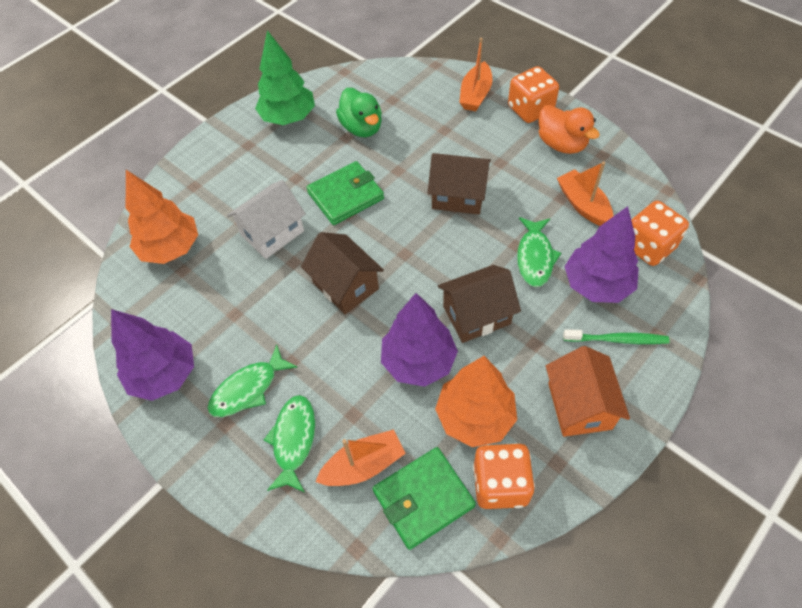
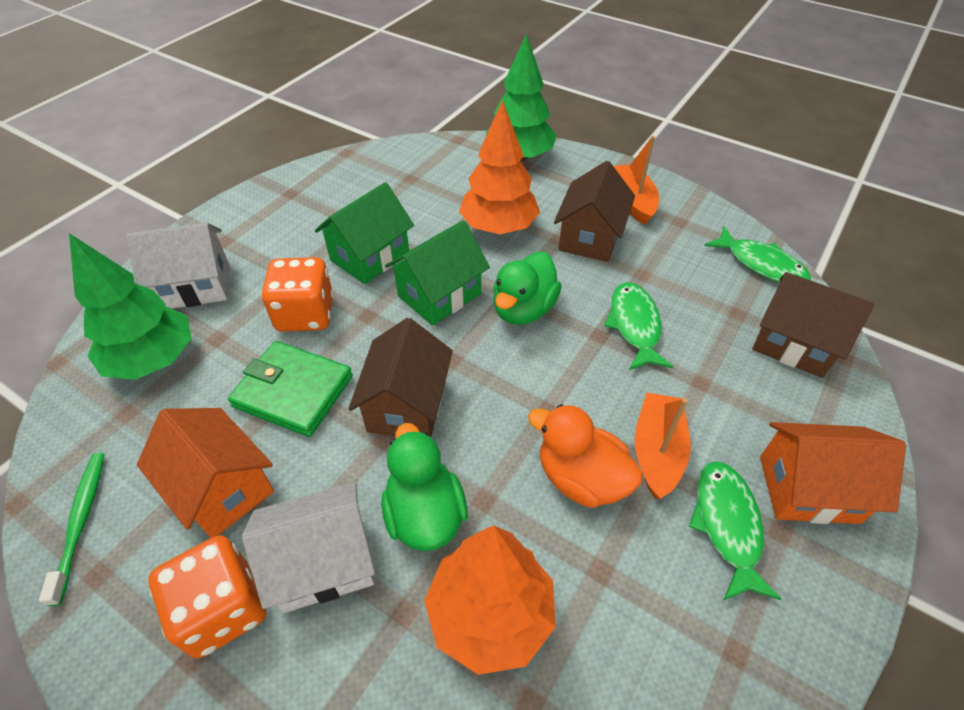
green duck: 1 -> 2
green house: 0 -> 2
green tree: 1 -> 2
green wallet: 2 -> 1
orange boat: 3 -> 2
orange dice: 3 -> 2
orange house: 1 -> 2
purple tree: 3 -> 0
white house: 1 -> 2

